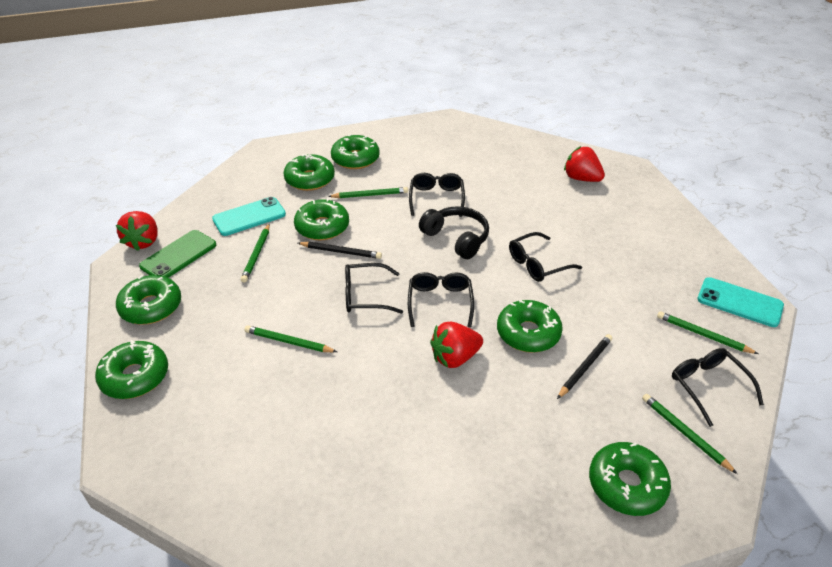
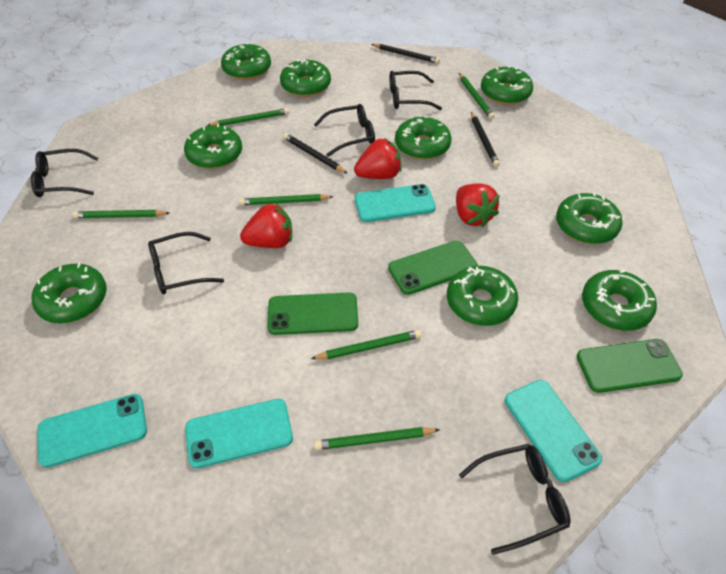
black headphones: 1 -> 0
black pencil: 2 -> 3
green donut: 7 -> 9
green pencil: 5 -> 6
green phone: 1 -> 3
turquoise phone: 2 -> 4

